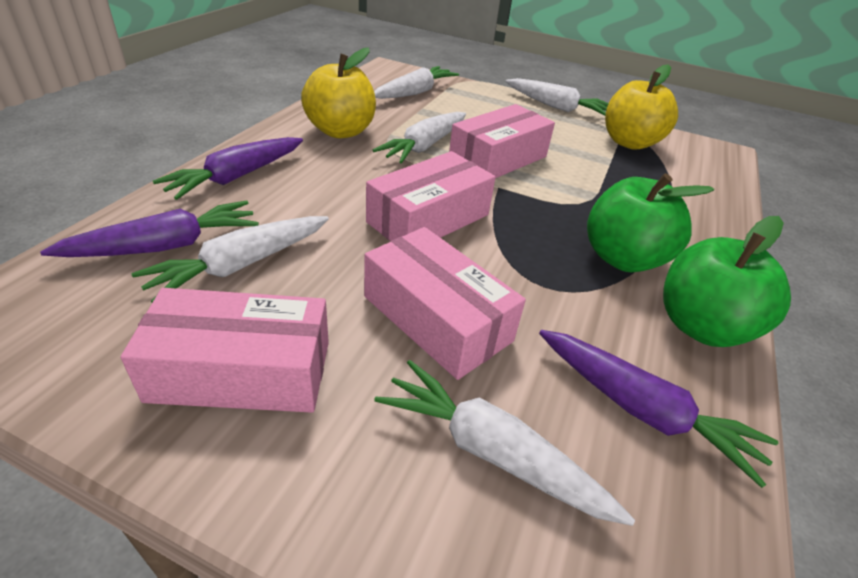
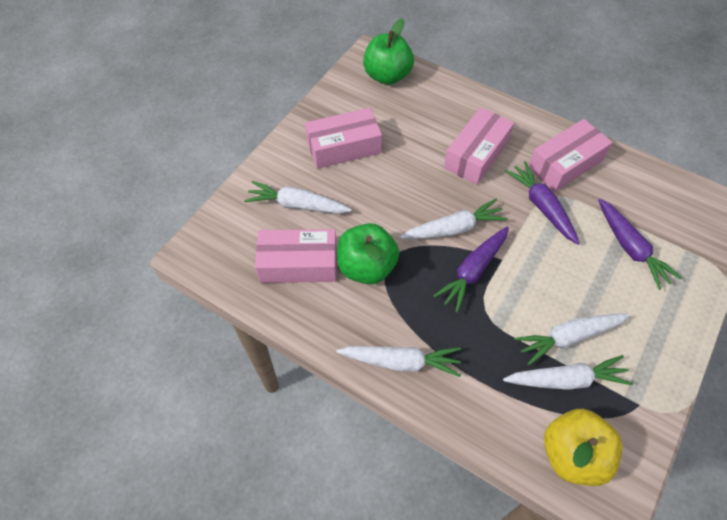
yellow apple: 2 -> 1

